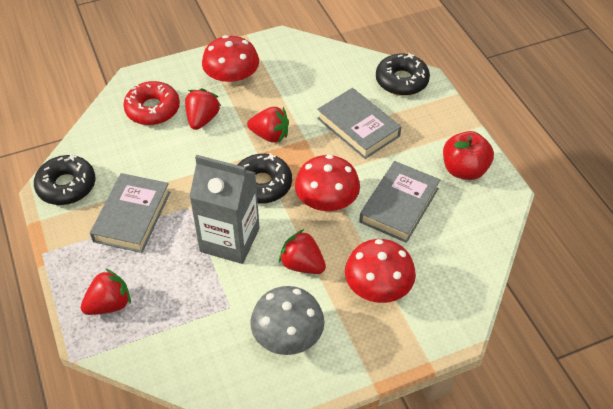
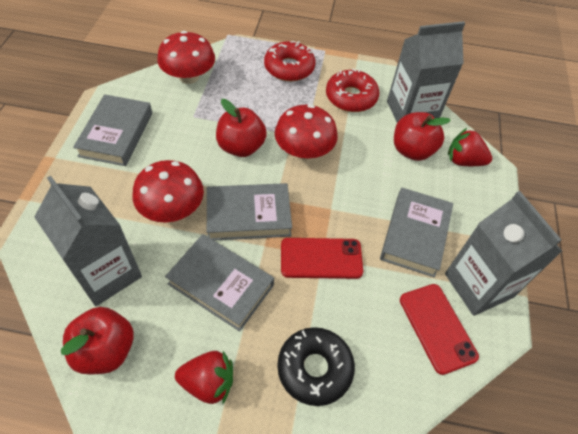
black donut: 3 -> 1
grey book: 3 -> 4
grey carton: 1 -> 3
grey mushroom: 1 -> 0
red apple: 1 -> 3
red donut: 1 -> 2
red phone: 0 -> 2
red strawberry: 4 -> 2

